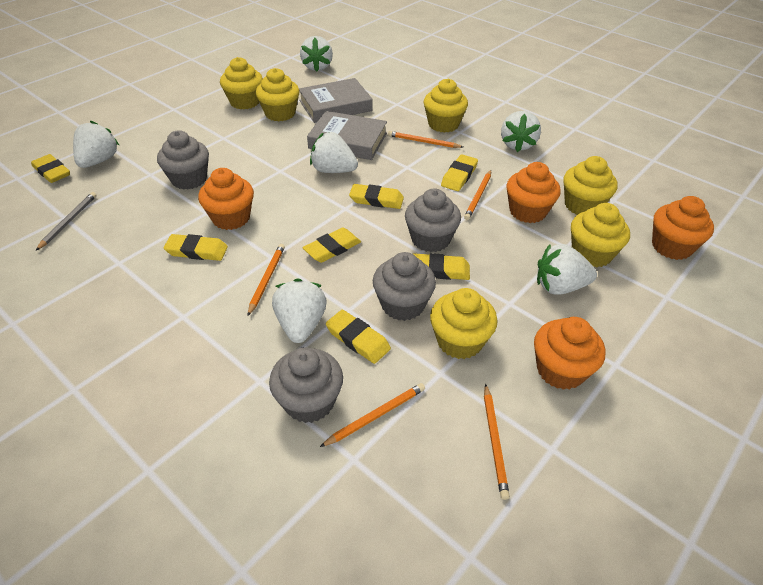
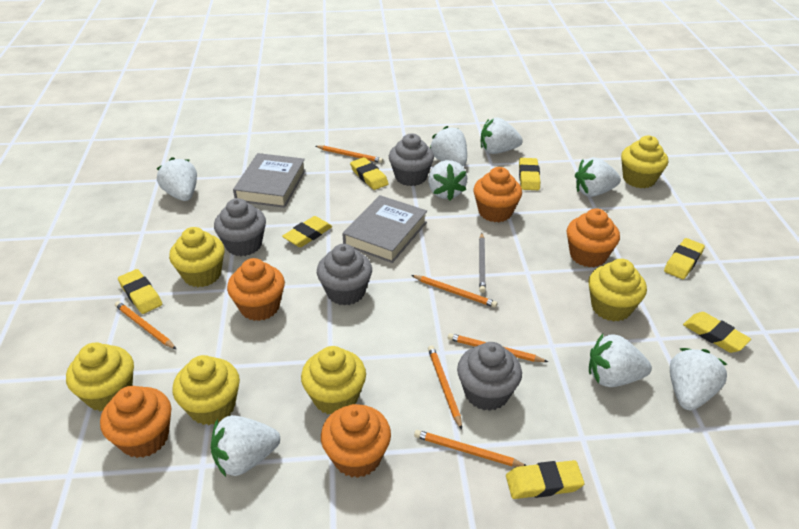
orange cupcake: 4 -> 5
orange pencil: 5 -> 6
white strawberry: 6 -> 8

